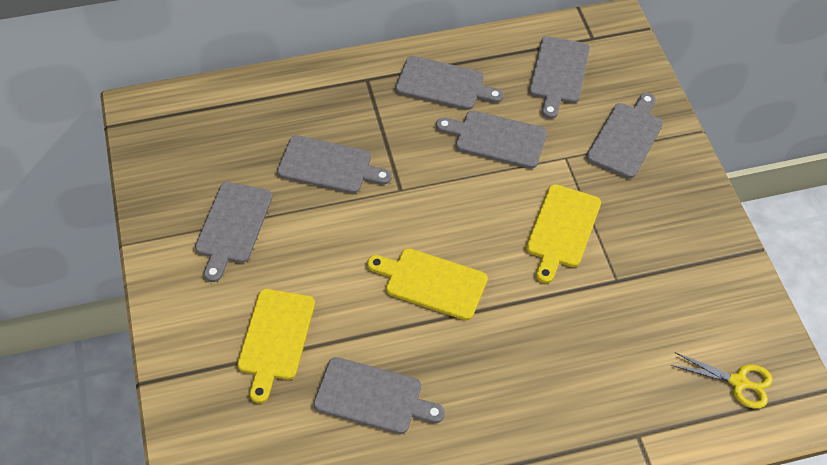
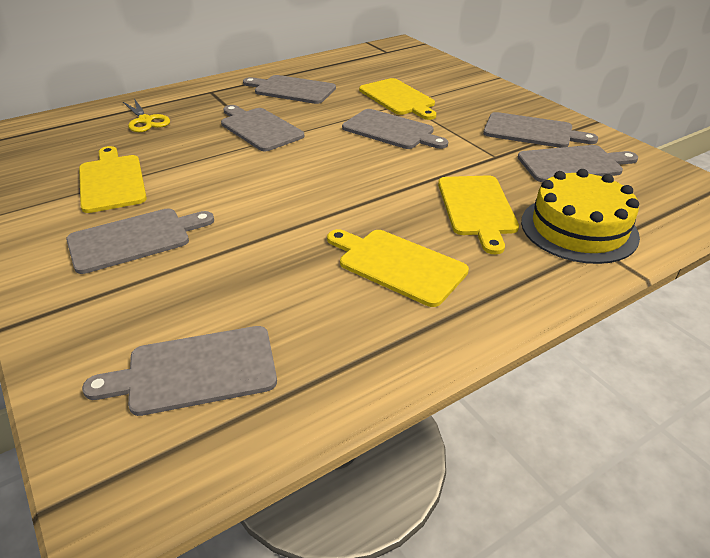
yellow cake: 0 -> 1
yellow cutting board: 3 -> 4

